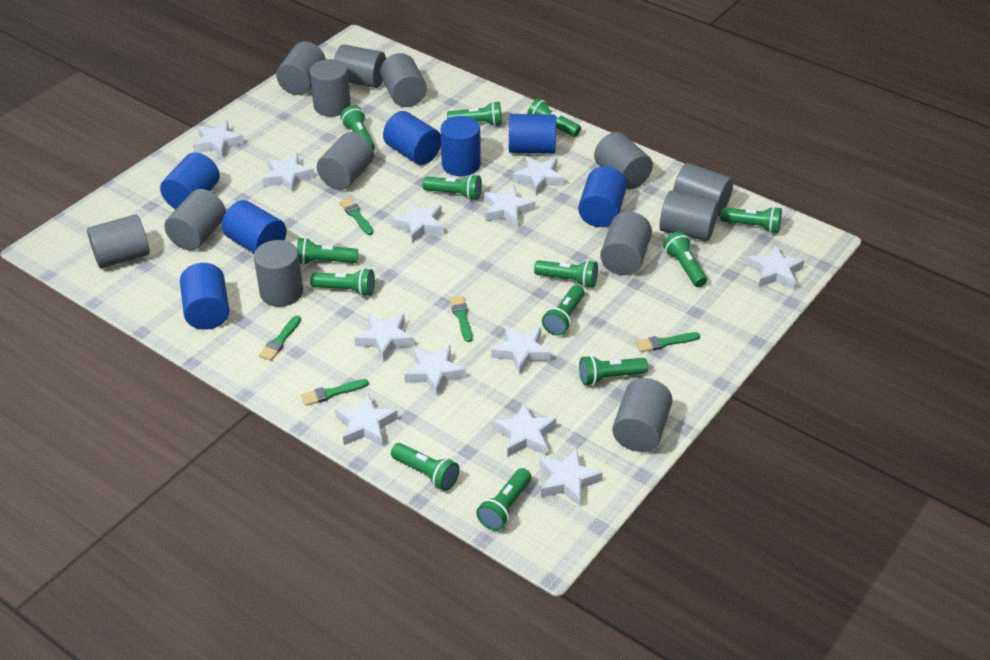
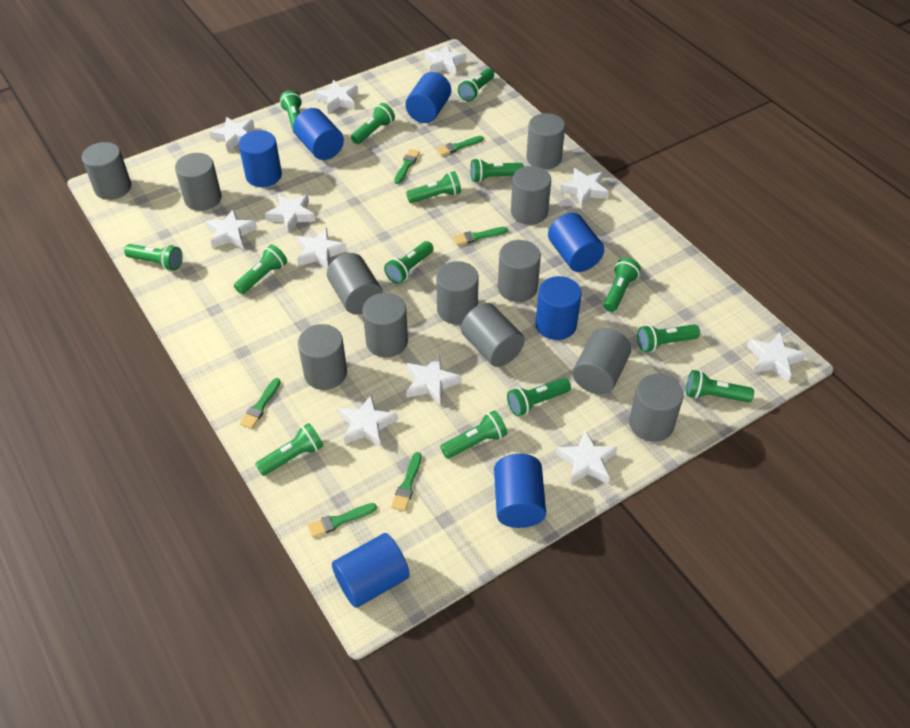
green brush: 5 -> 6
green flashlight: 13 -> 14
grey cylinder: 13 -> 12
white star: 12 -> 11

